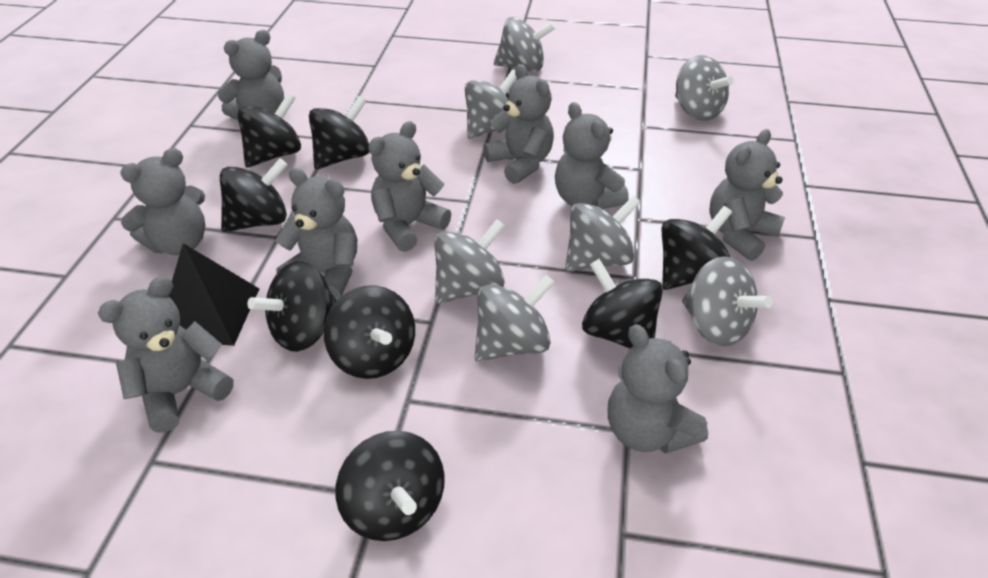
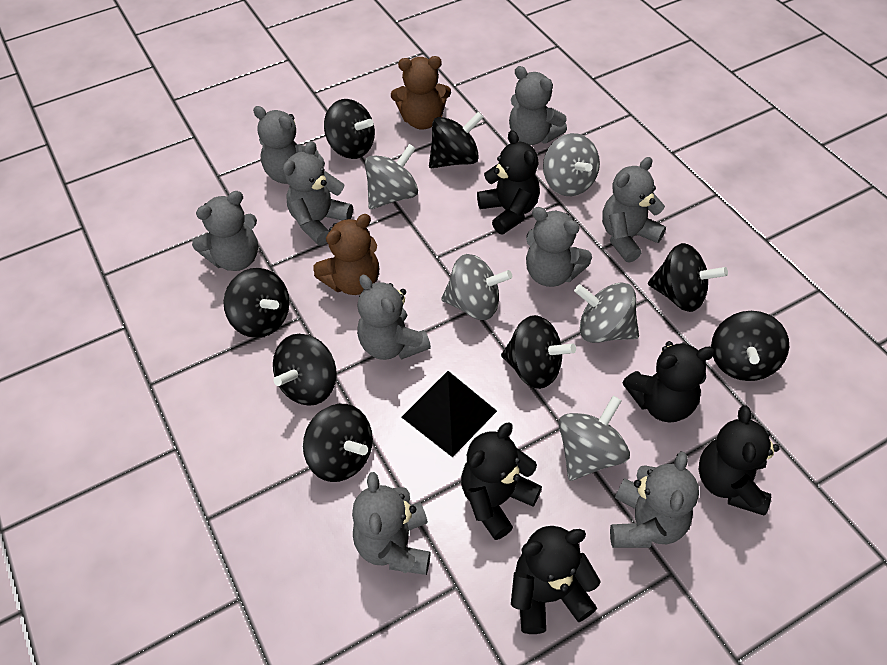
black teddy bear: 0 -> 5
brown teddy bear: 0 -> 2
grey spinning top: 7 -> 5

